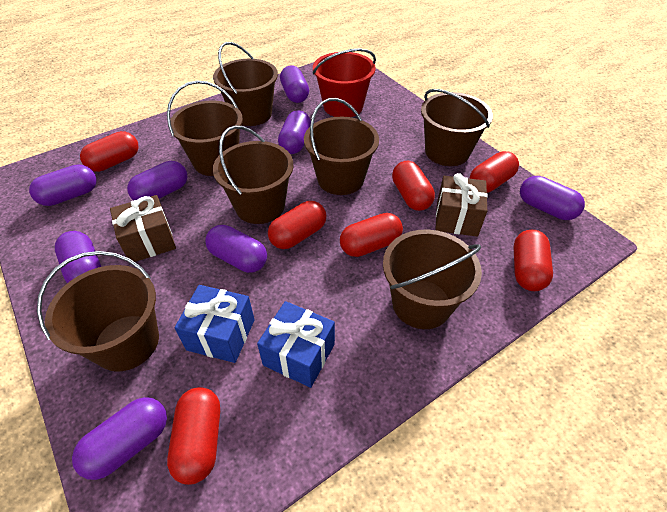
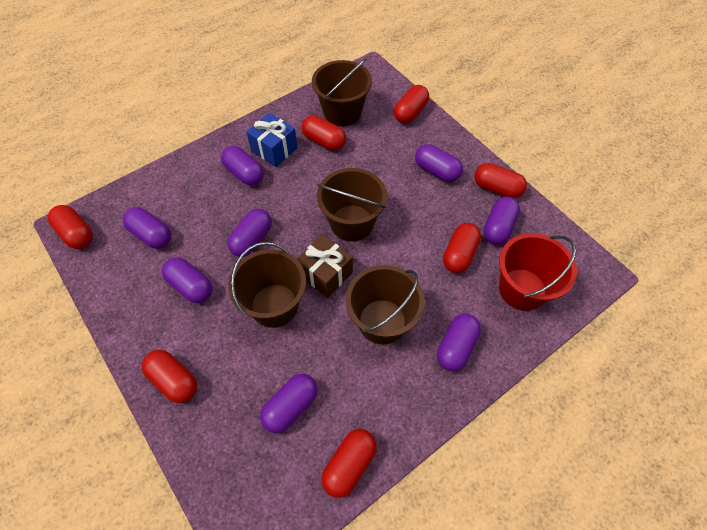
blue gift: 2 -> 1
brown bucket: 7 -> 4
brown gift: 2 -> 1

